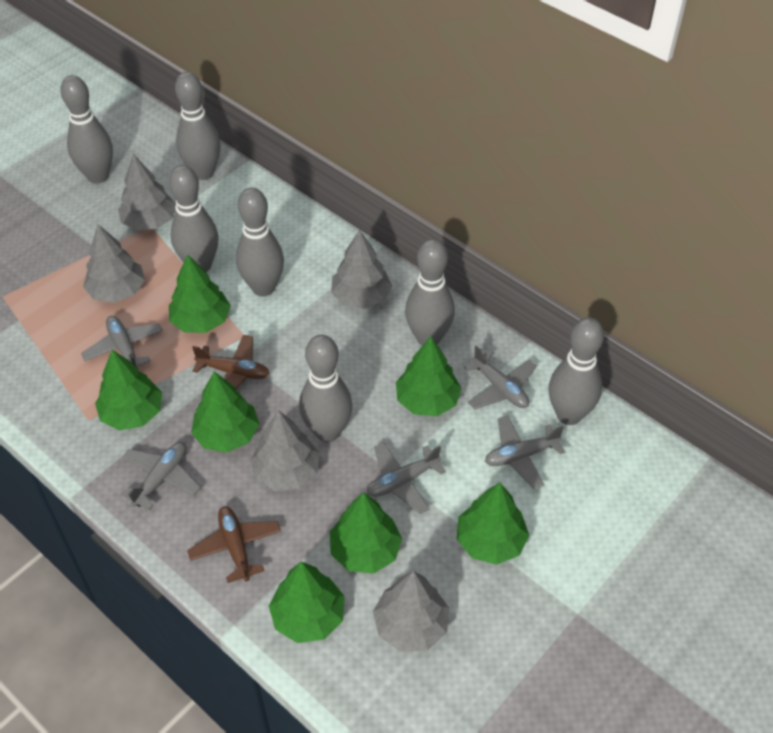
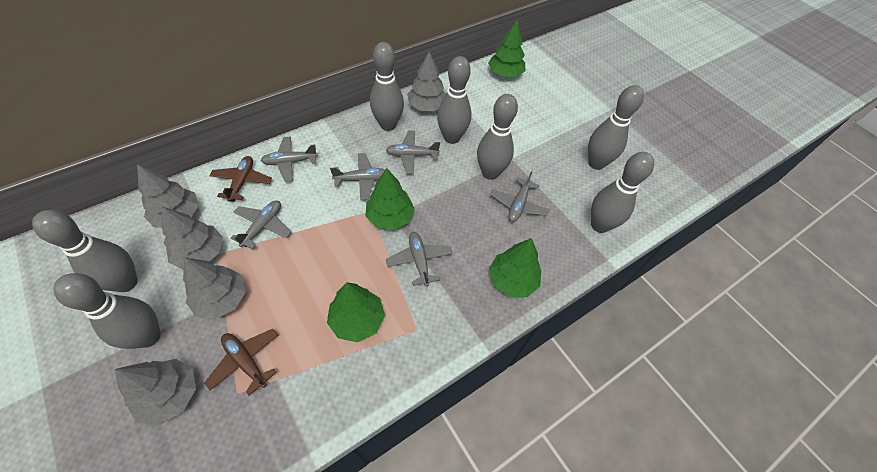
green tree: 7 -> 4
grey plane: 5 -> 6

